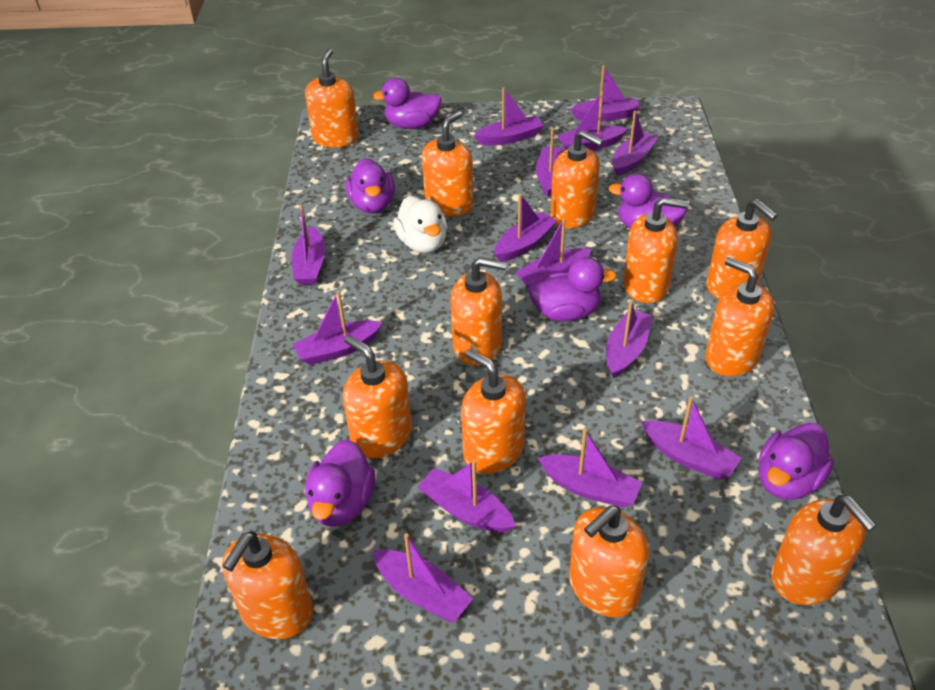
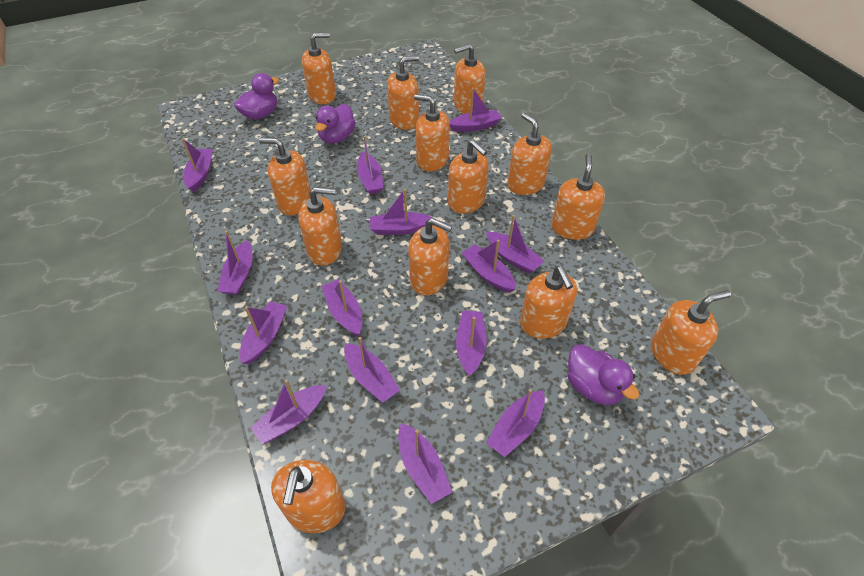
orange soap dispenser: 12 -> 13
purple duck: 6 -> 3
white duck: 1 -> 0

